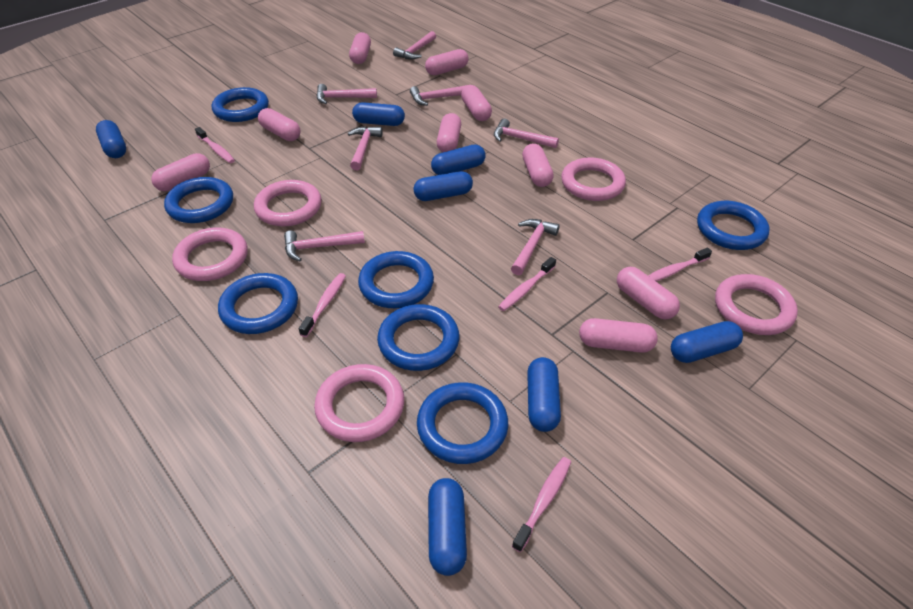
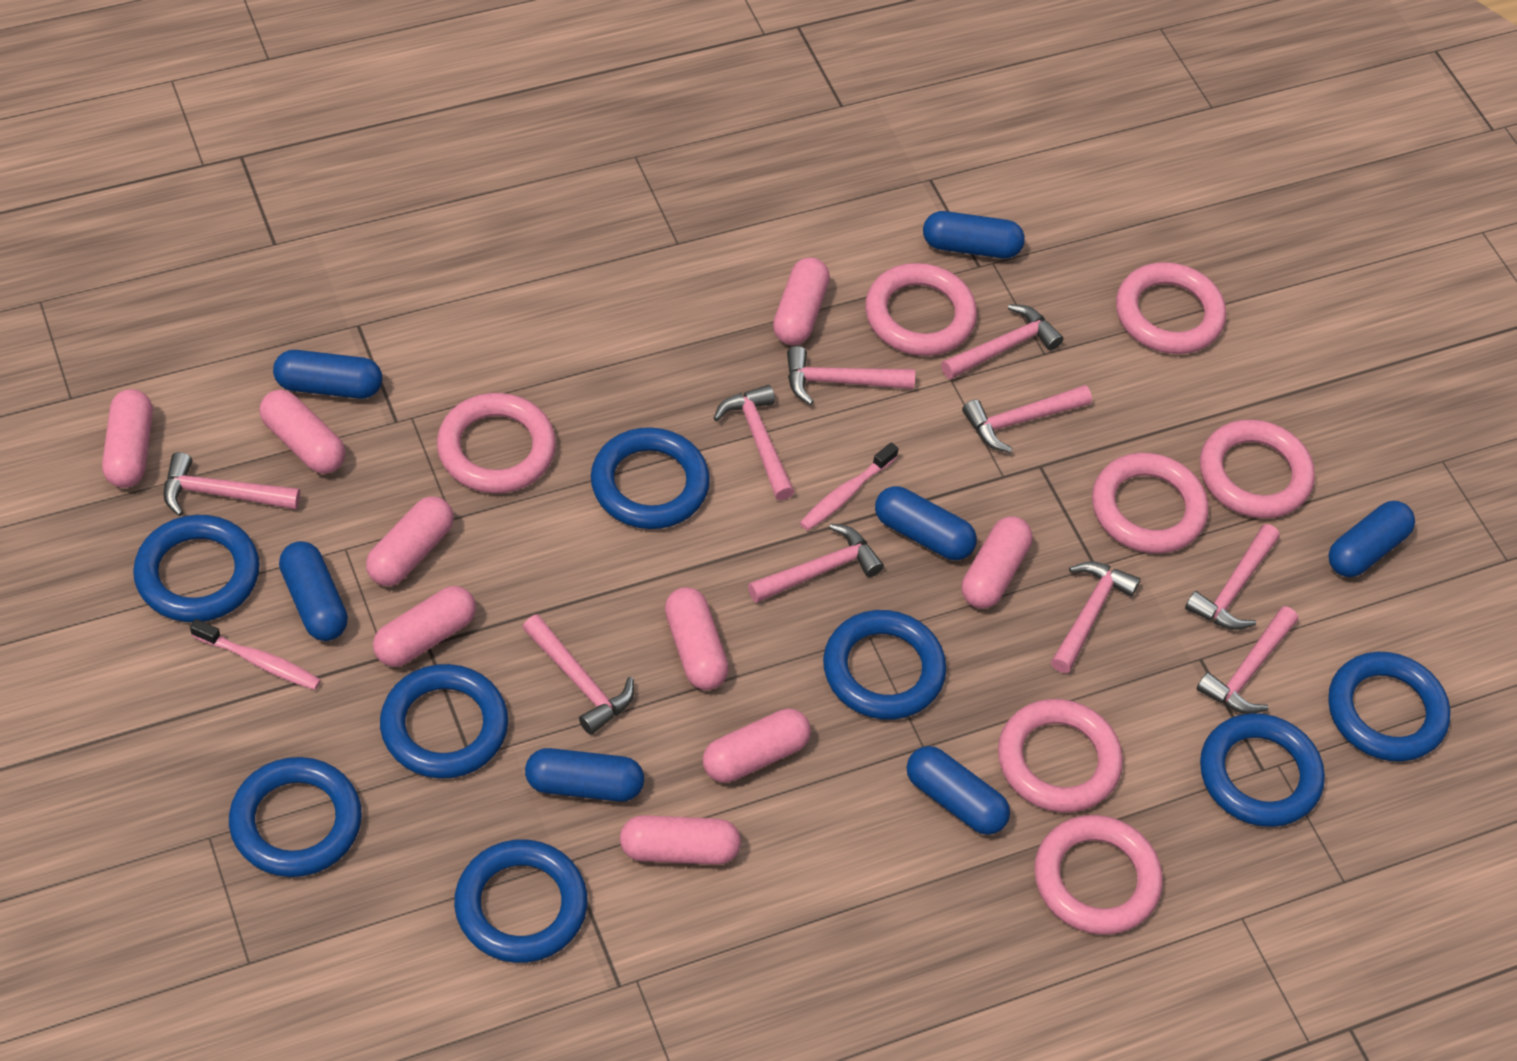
blue ring: 7 -> 8
pink hammer: 7 -> 10
pink ring: 5 -> 7
pink toothbrush: 5 -> 2

